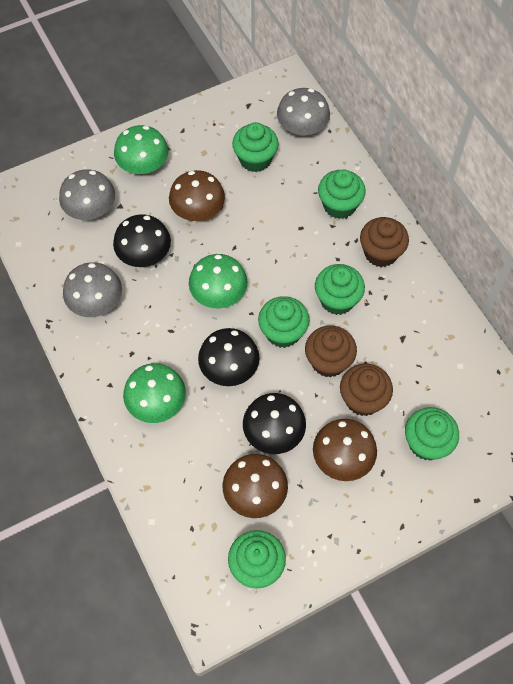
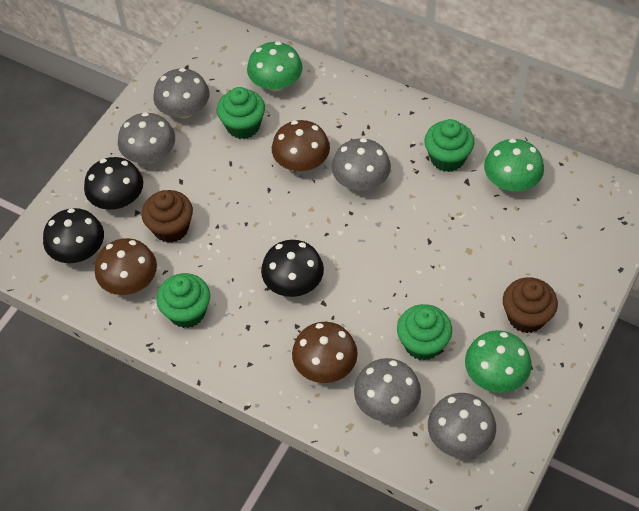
brown cupcake: 3 -> 2
green cupcake: 6 -> 4
grey mushroom: 3 -> 5

